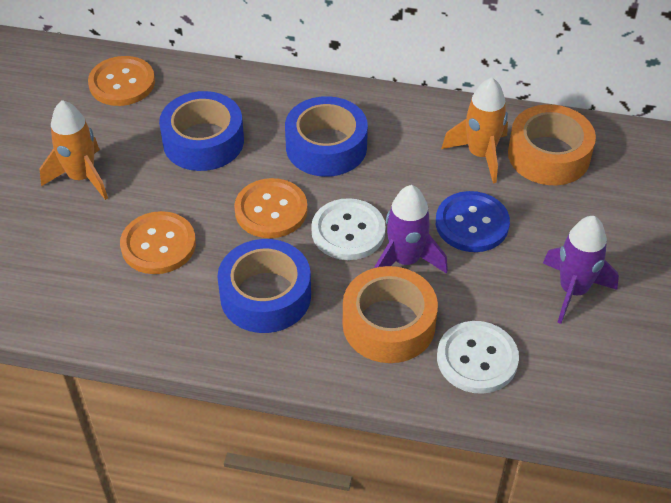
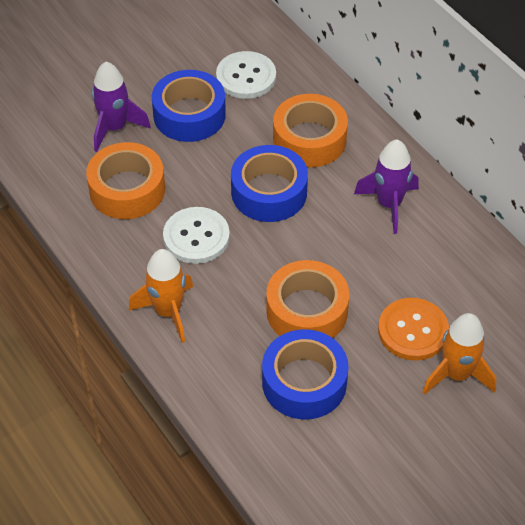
blue button: 1 -> 0
orange button: 3 -> 1
orange tape: 2 -> 3

